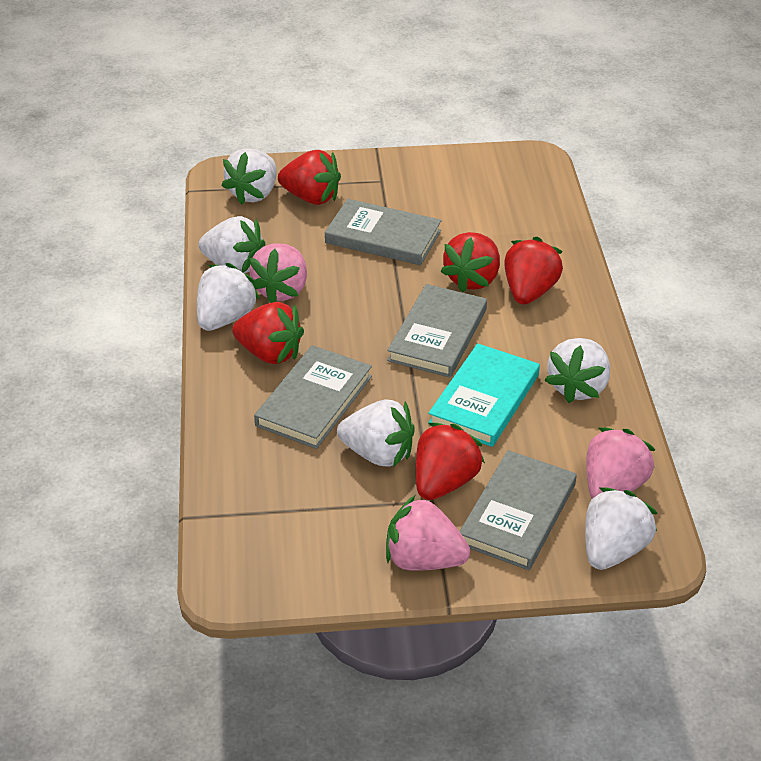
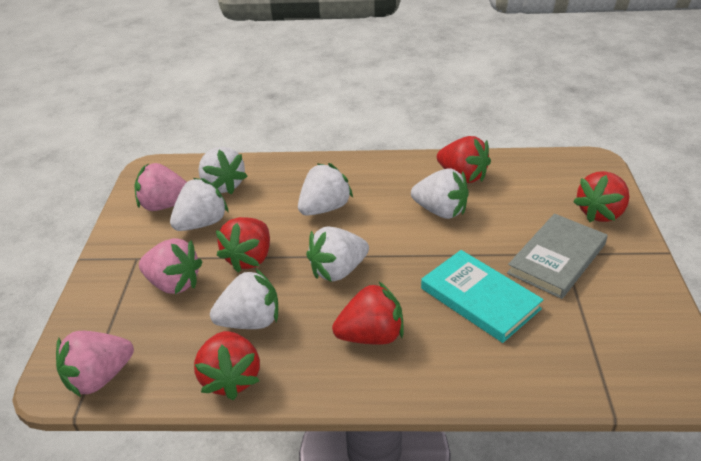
grey book: 4 -> 1

